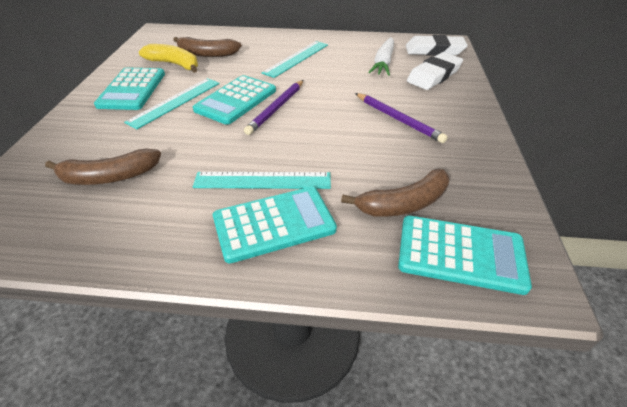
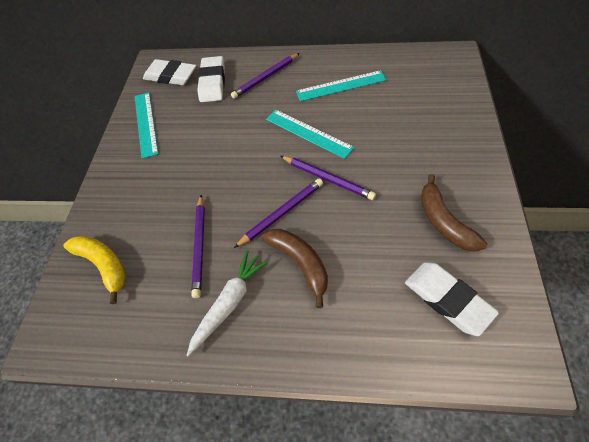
brown banana: 3 -> 2
purple pencil: 2 -> 4
turquoise calculator: 4 -> 0
white eraser: 2 -> 3

